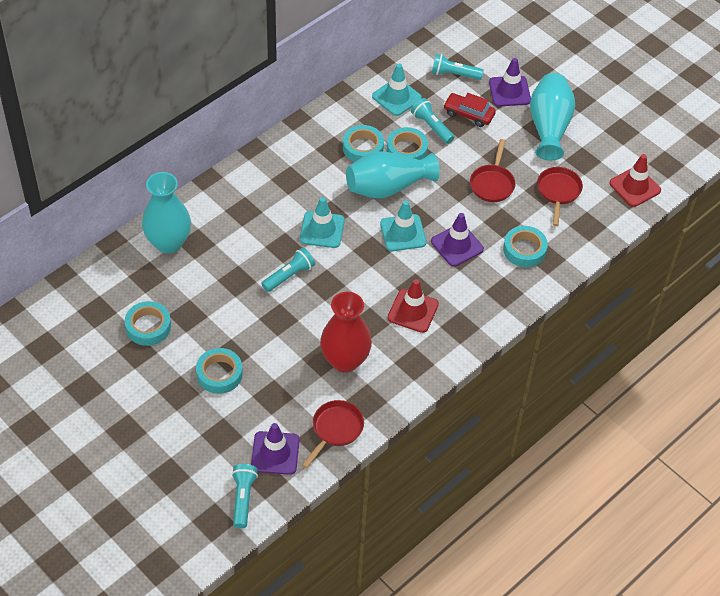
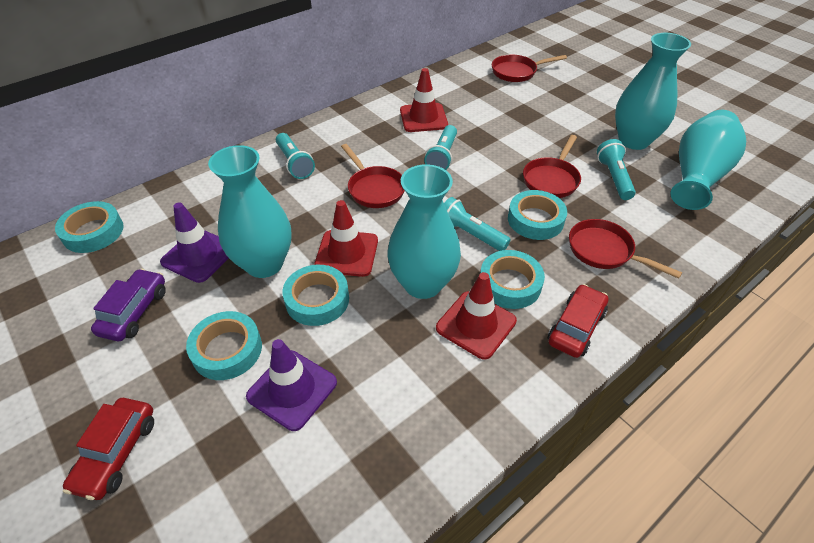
purple car: 0 -> 1
purple traffic cone: 3 -> 2
red car: 1 -> 2
red pan: 3 -> 4
red traffic cone: 2 -> 3
red vase: 1 -> 0
turquoise traffic cone: 3 -> 0
turquoise vase: 3 -> 4

